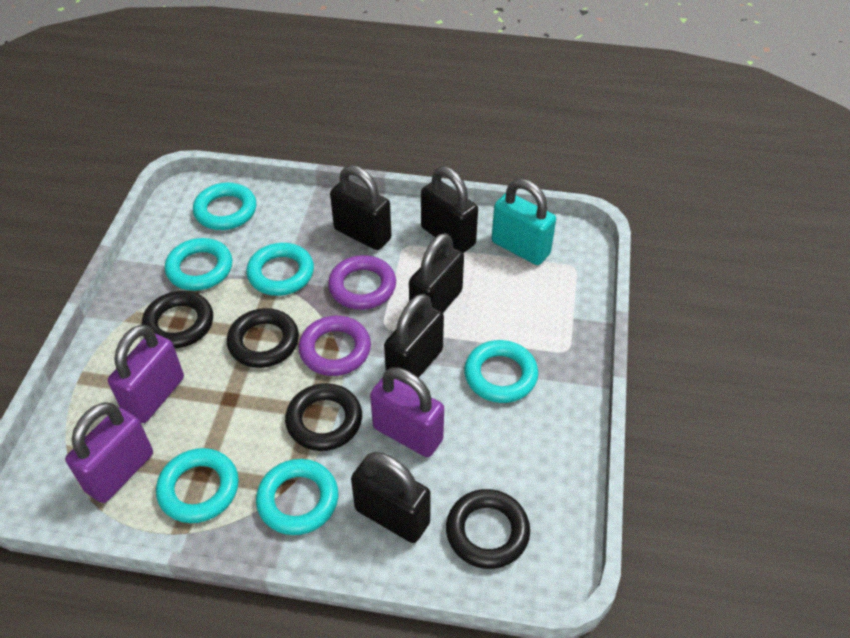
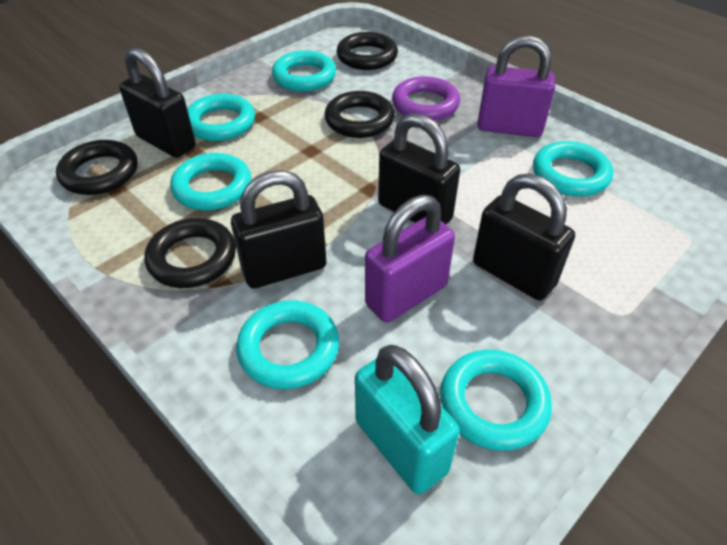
black padlock: 5 -> 4
purple padlock: 3 -> 2
purple ring: 2 -> 1

